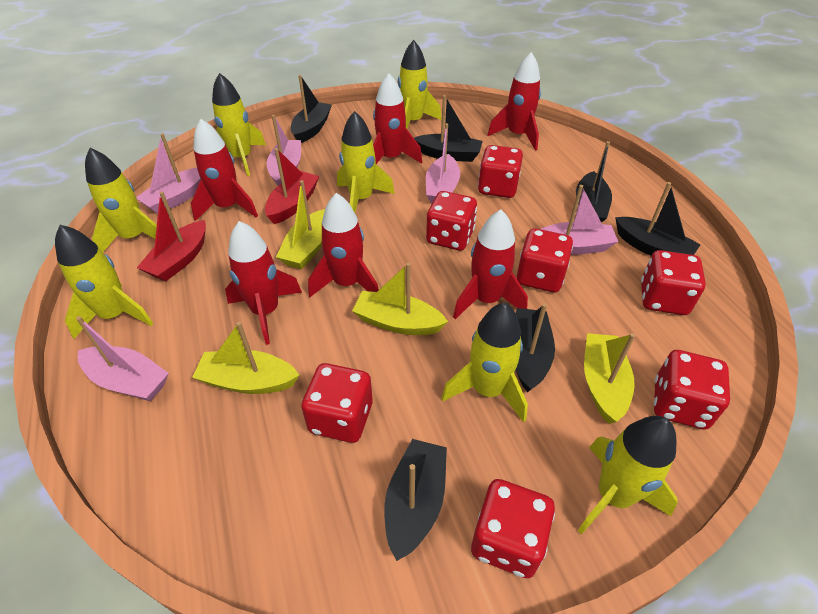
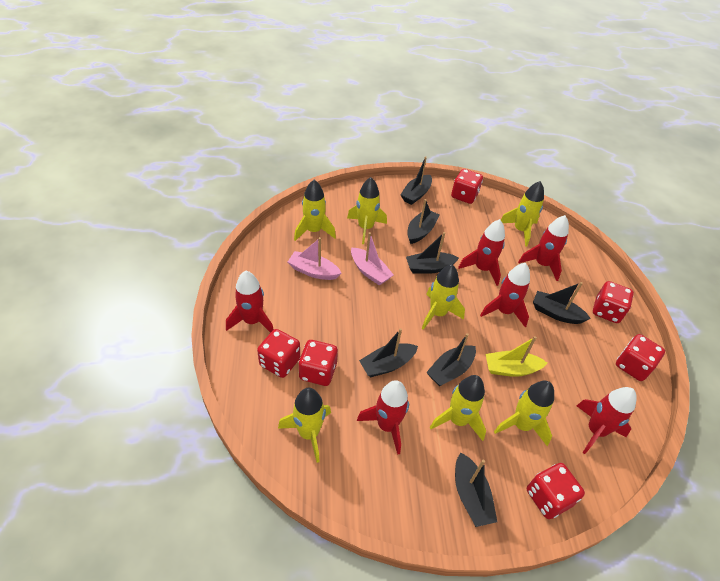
black boat: 6 -> 7
pink boat: 5 -> 2
red boat: 2 -> 0
red dice: 7 -> 6
yellow boat: 4 -> 1

